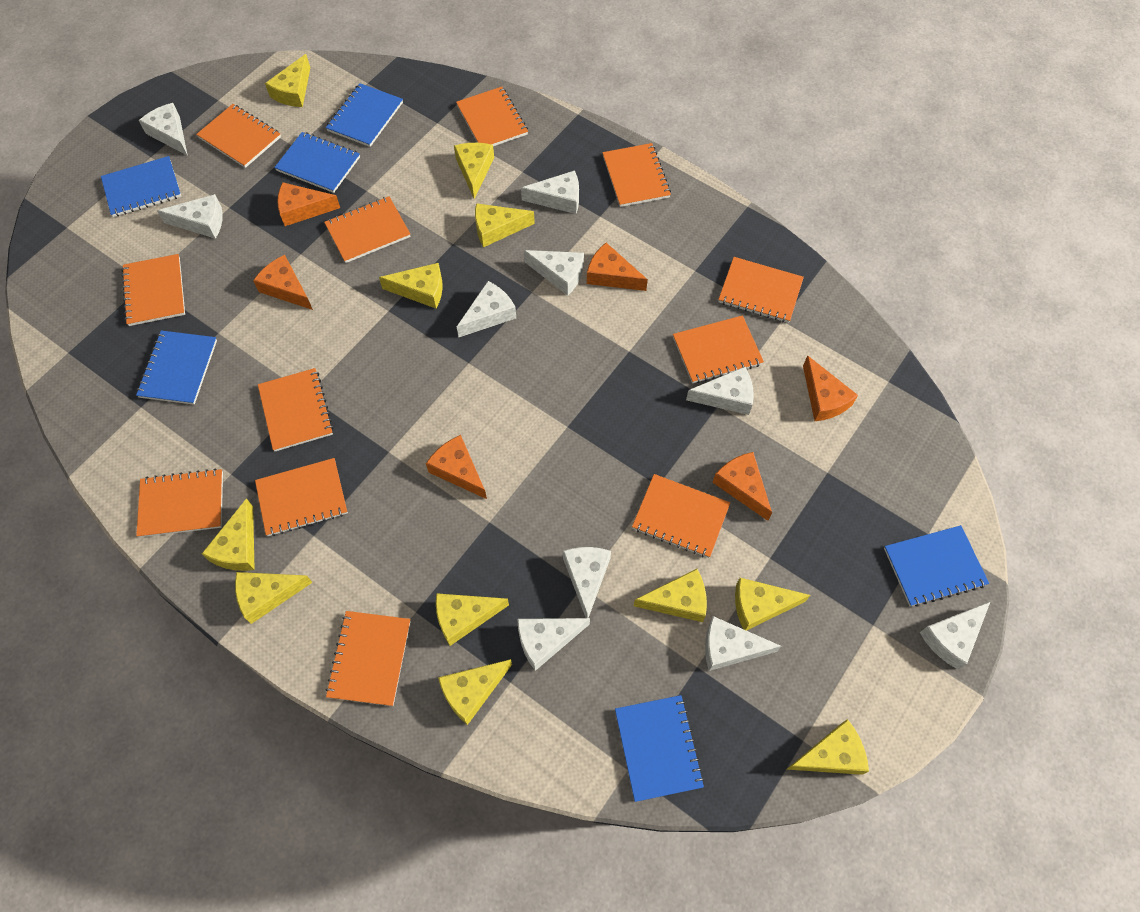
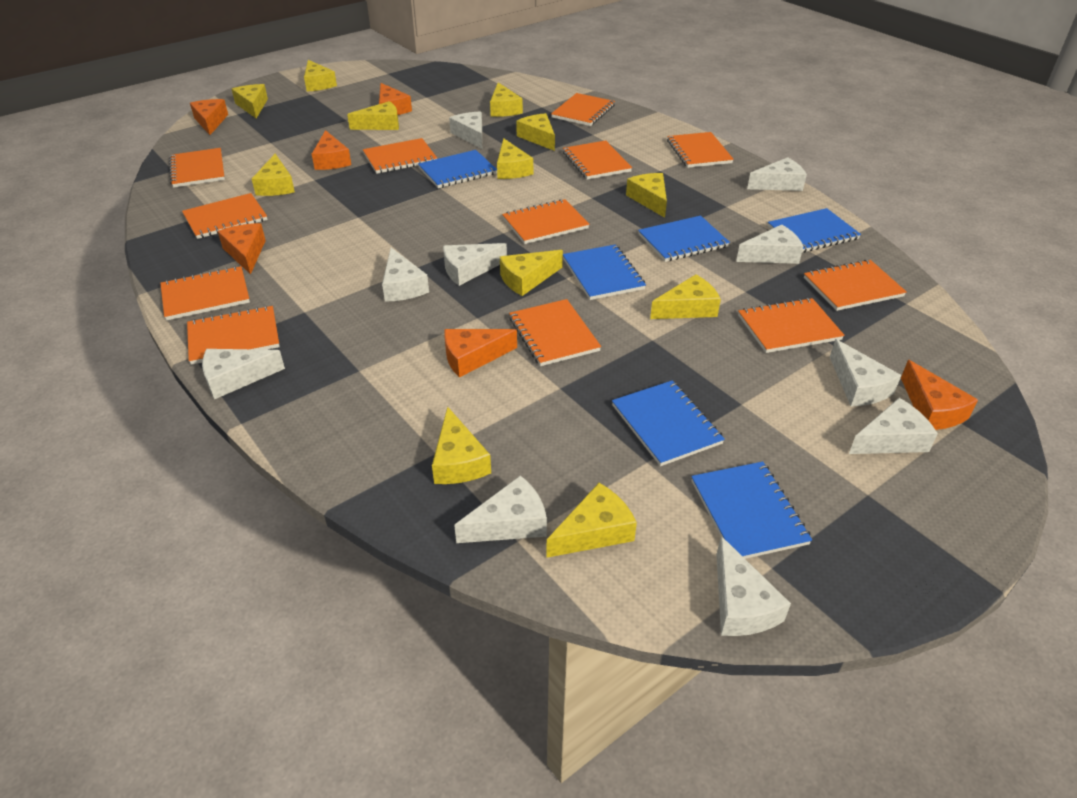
yellow cheese: 11 -> 12

